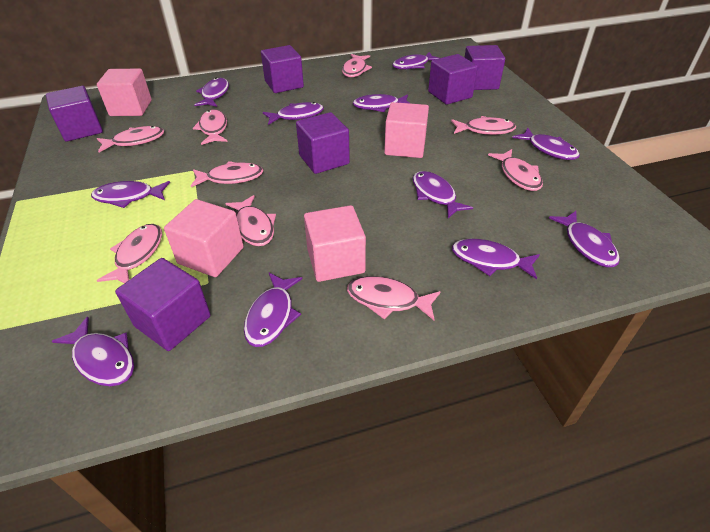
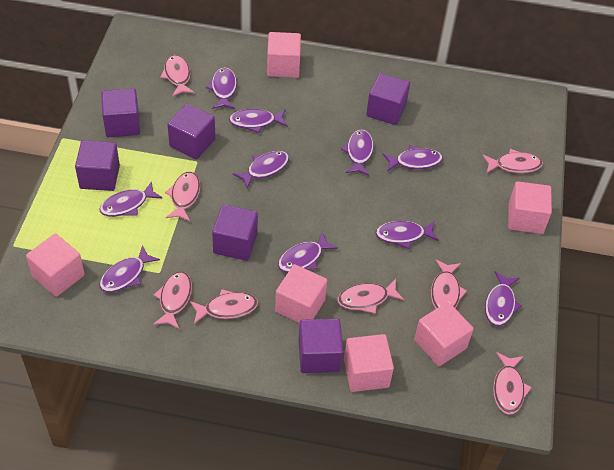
pink cube: 4 -> 6
pink fish: 9 -> 8
purple fish: 11 -> 10

